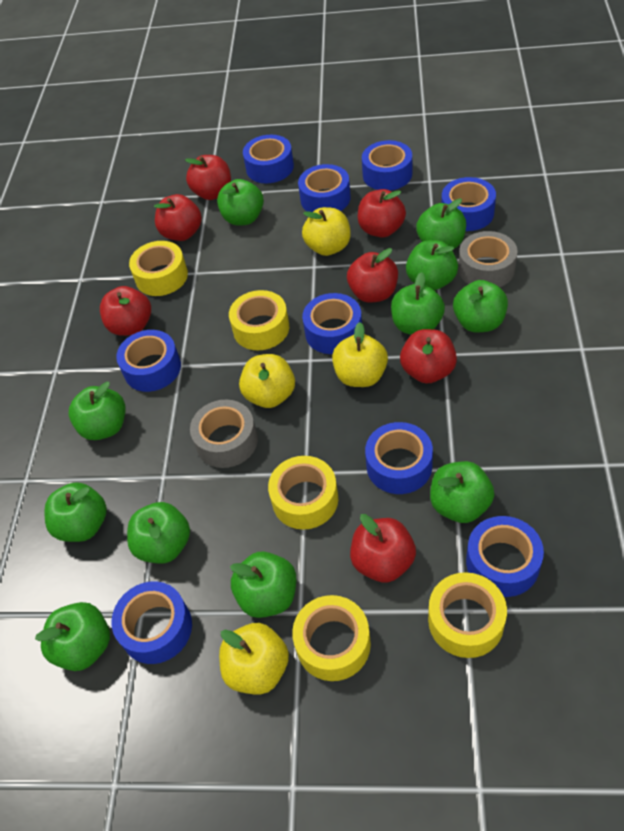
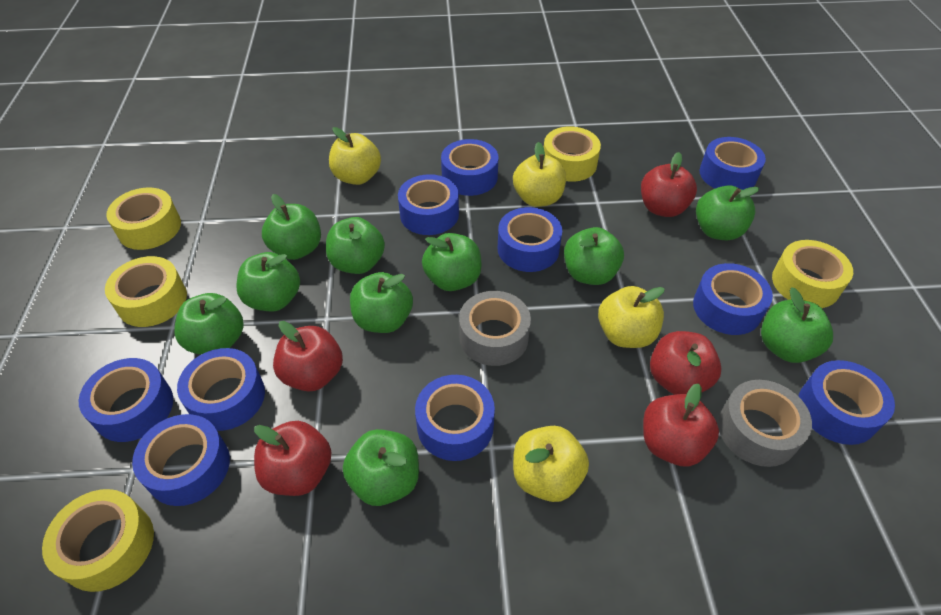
blue tape: 9 -> 10
green apple: 11 -> 10
red apple: 7 -> 5

